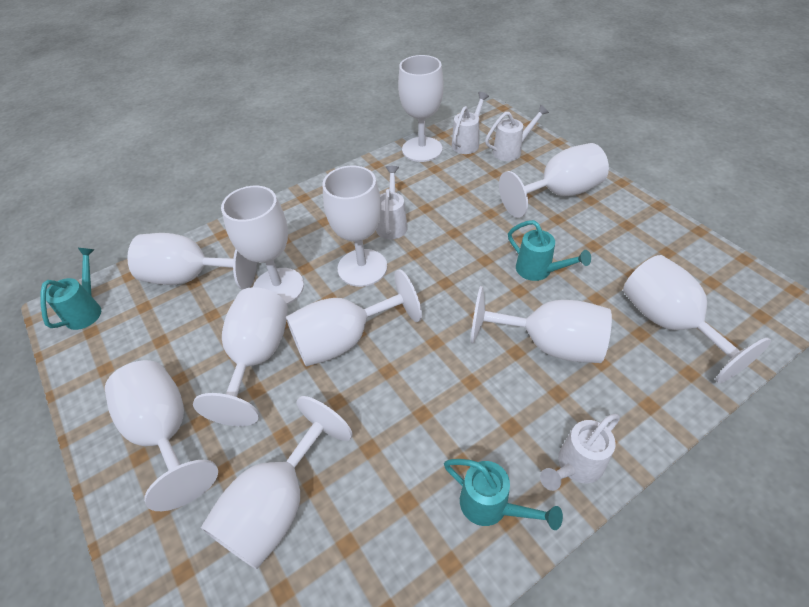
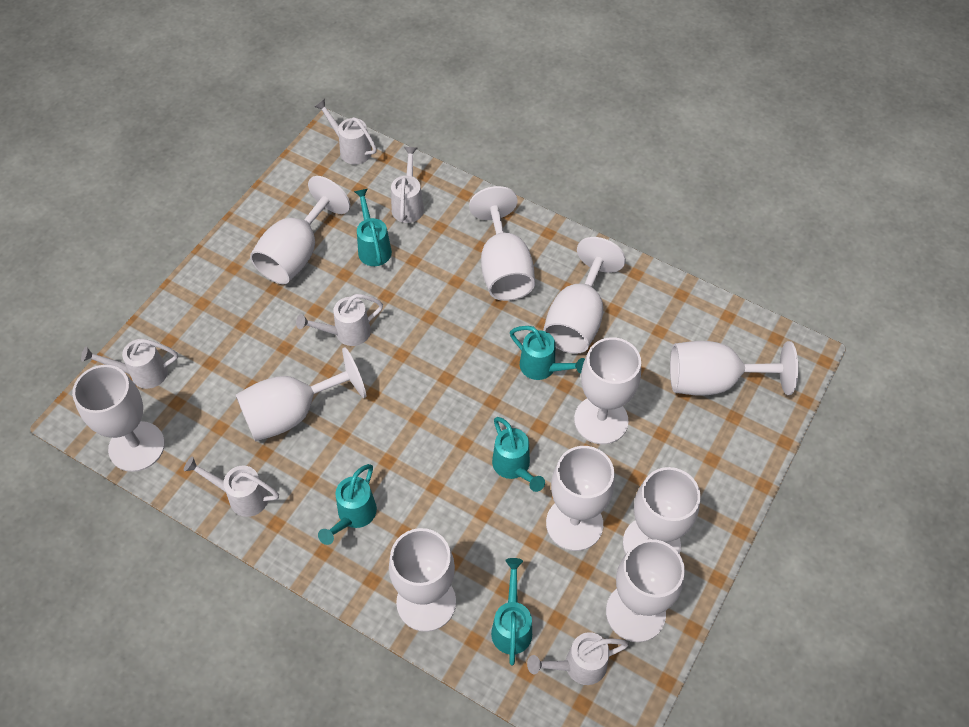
turquoise watering can: 3 -> 5
white watering can: 4 -> 6

